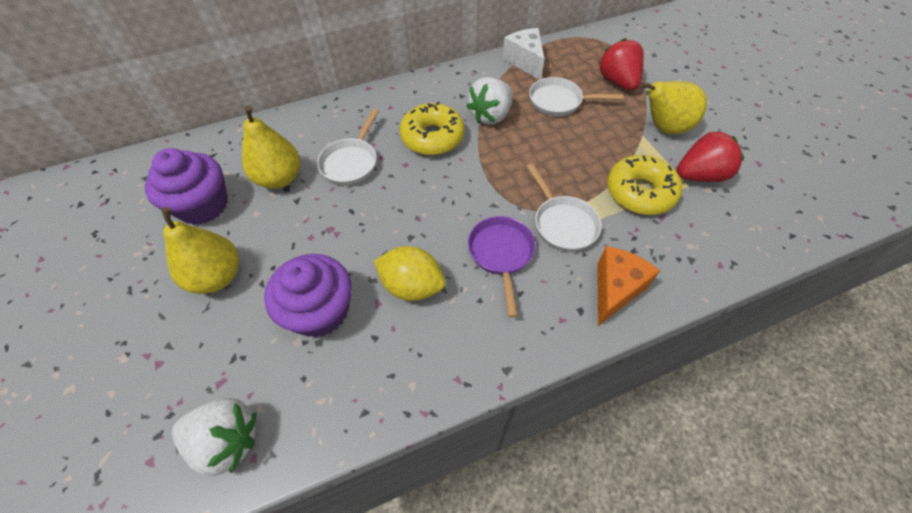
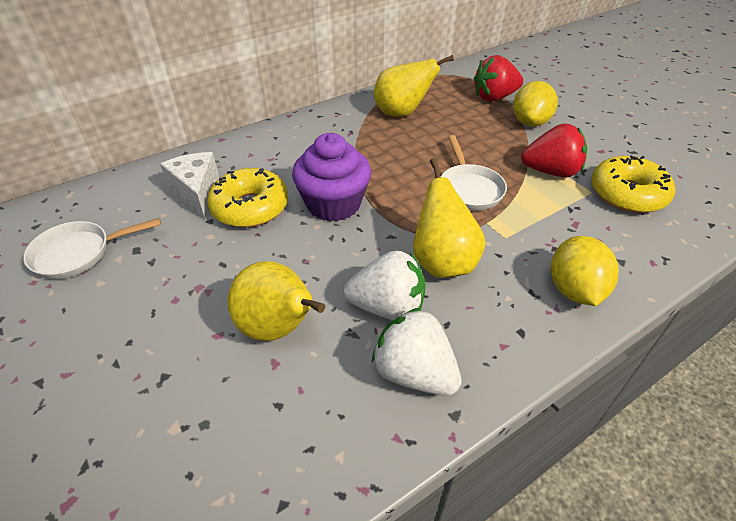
orange cheese: 1 -> 0
purple cupcake: 2 -> 1
purple pan: 1 -> 0
white pan: 3 -> 2
yellow lemon: 1 -> 2

